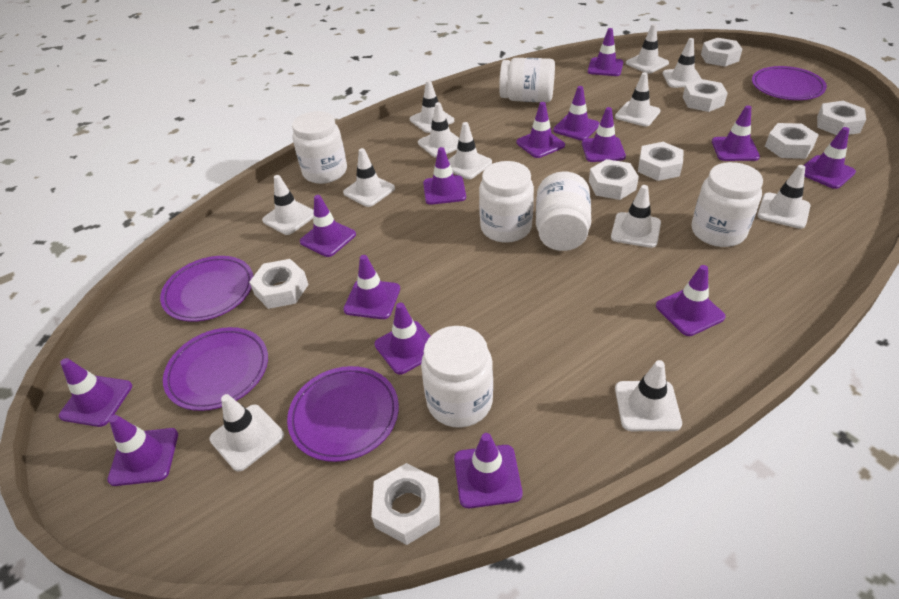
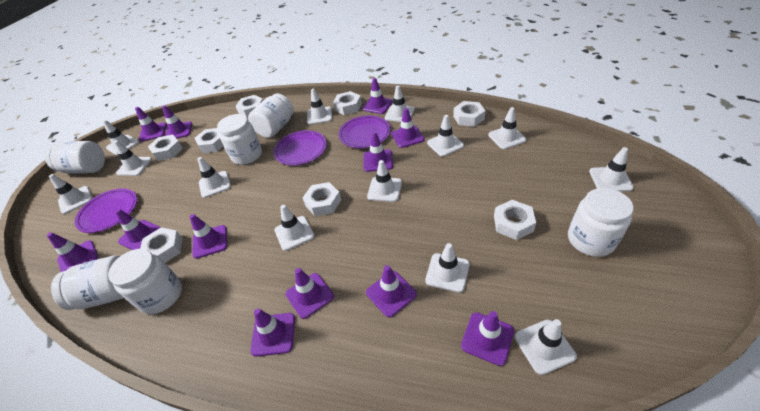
purple plate: 4 -> 3
purple traffic cone: 14 -> 12
white traffic cone: 12 -> 13

